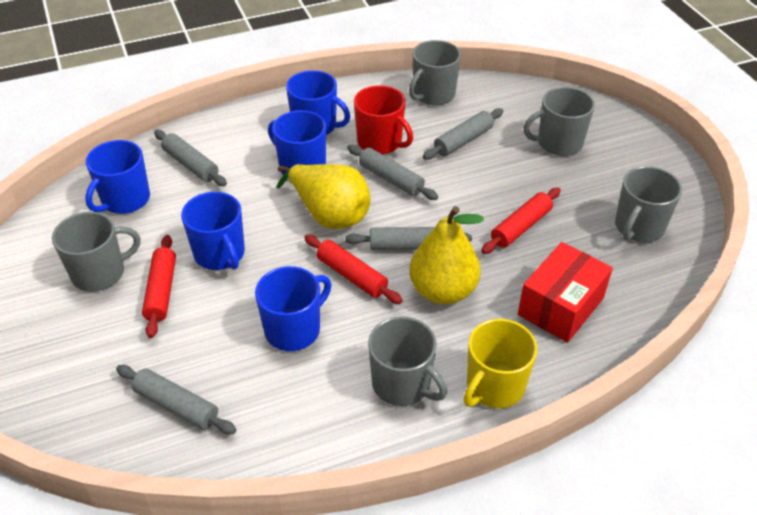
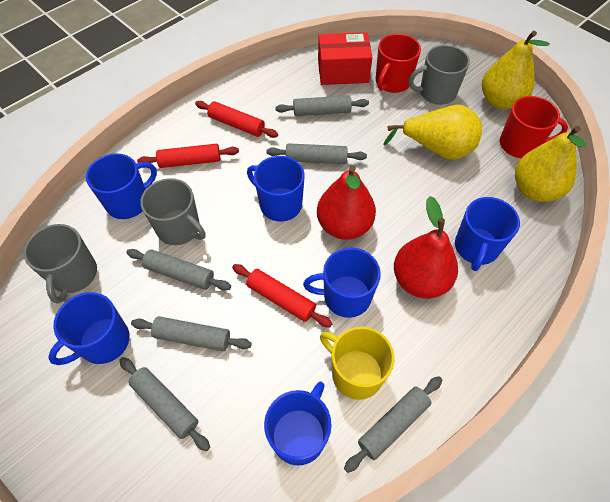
blue mug: 5 -> 6
grey mug: 5 -> 3
grey rolling pin: 5 -> 6
red mug: 1 -> 2
red pear: 0 -> 2
yellow pear: 2 -> 3

